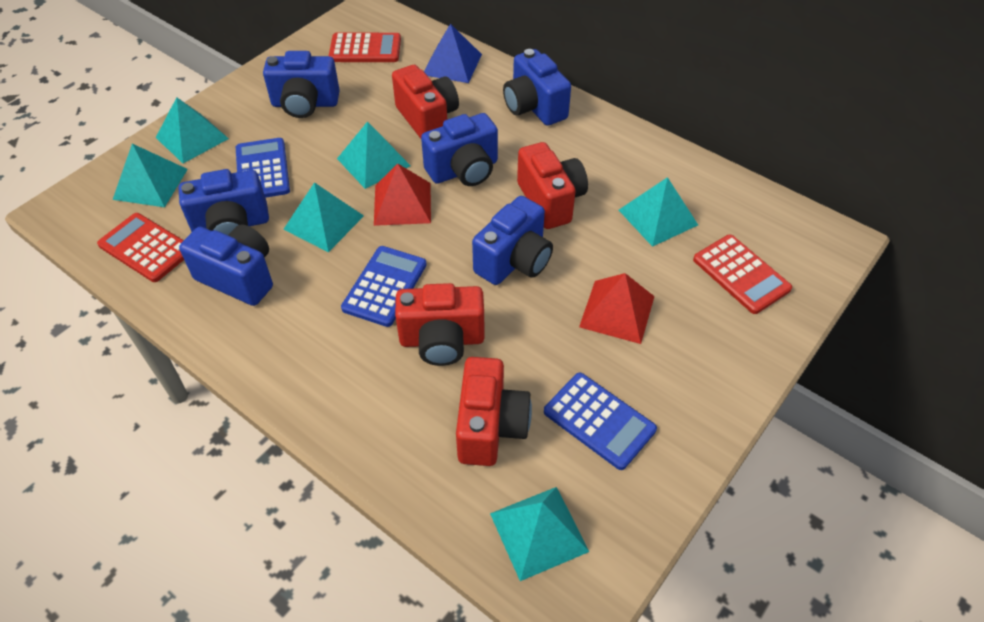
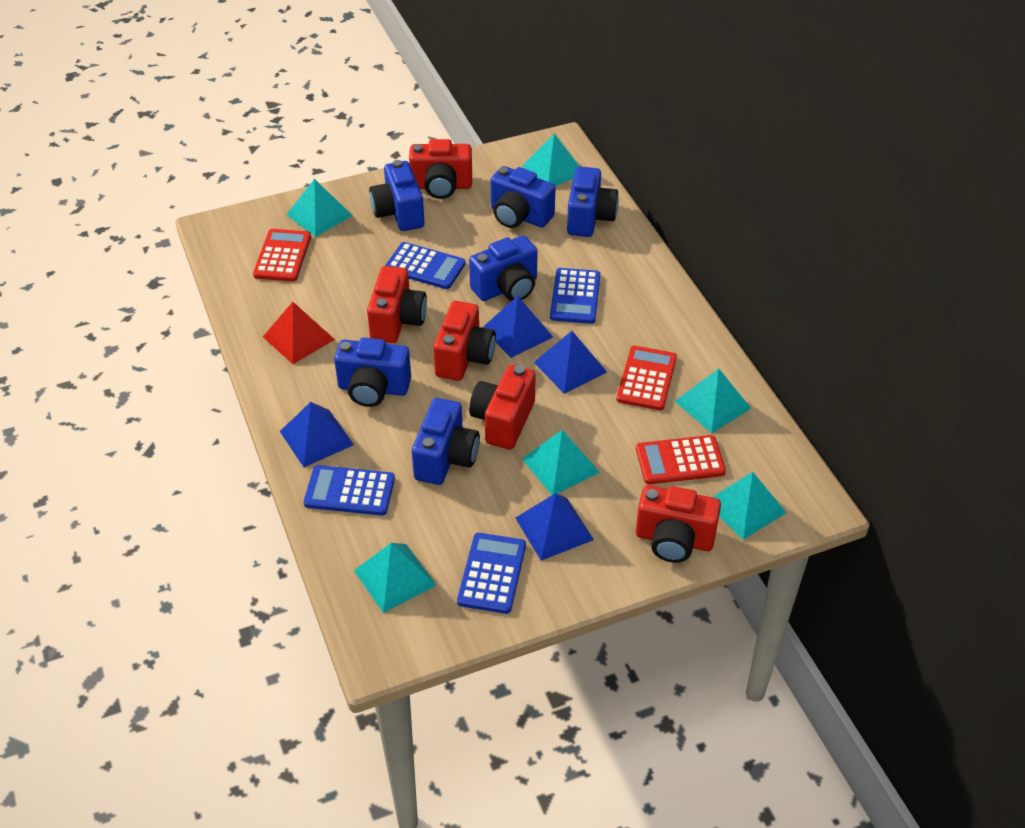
blue calculator: 3 -> 4
blue pyramid: 1 -> 4
red camera: 4 -> 5
red pyramid: 2 -> 1

